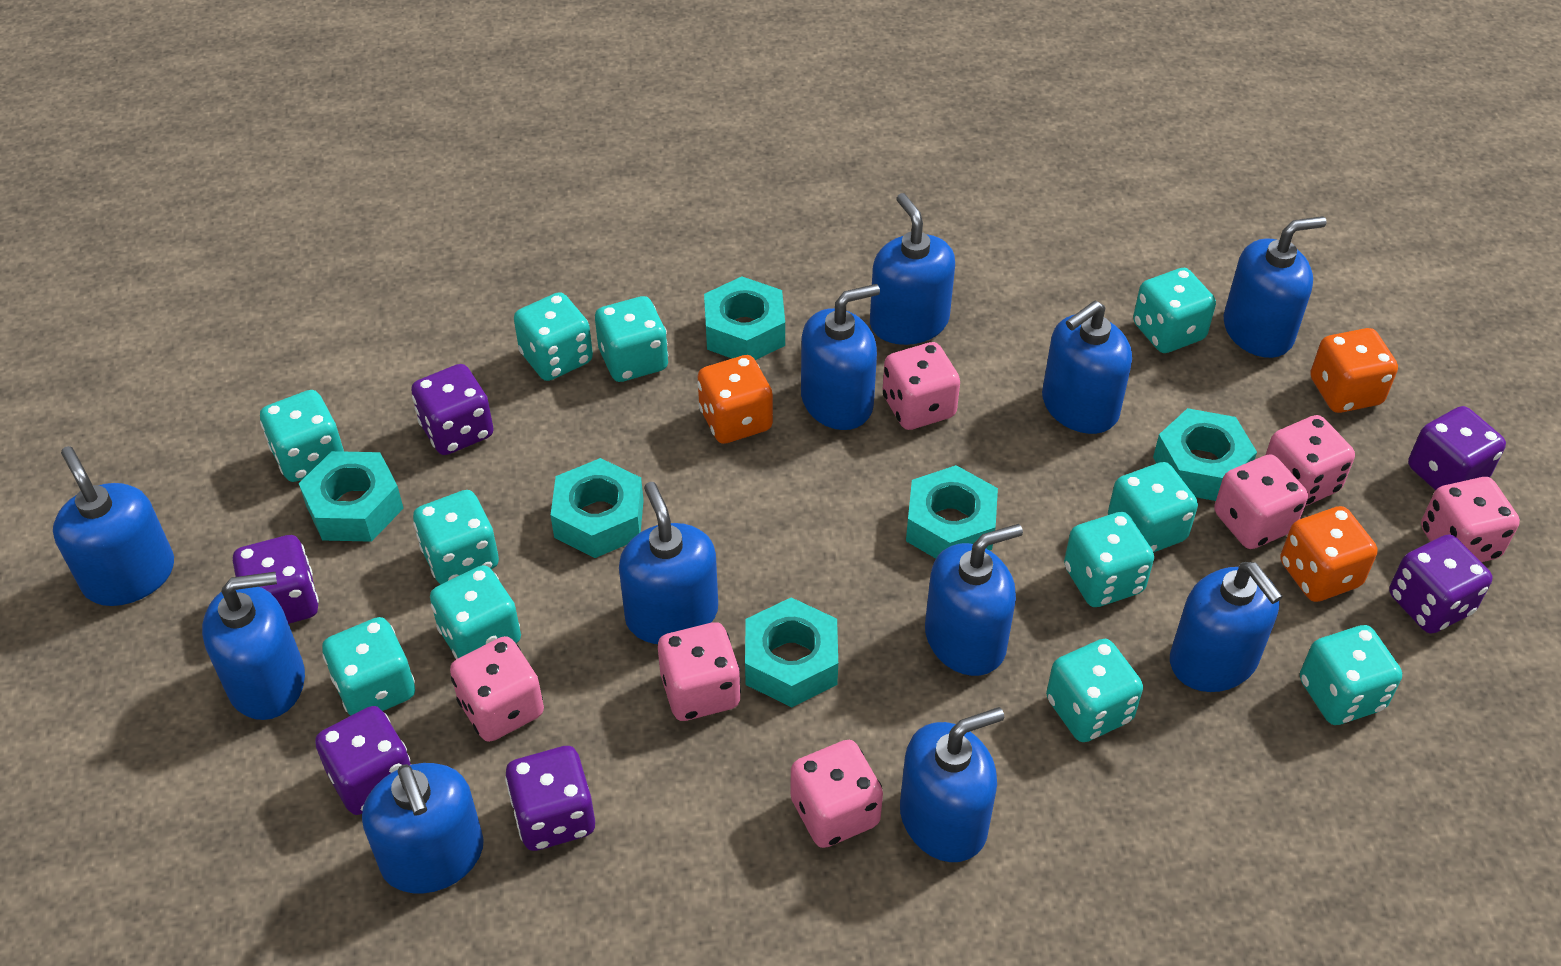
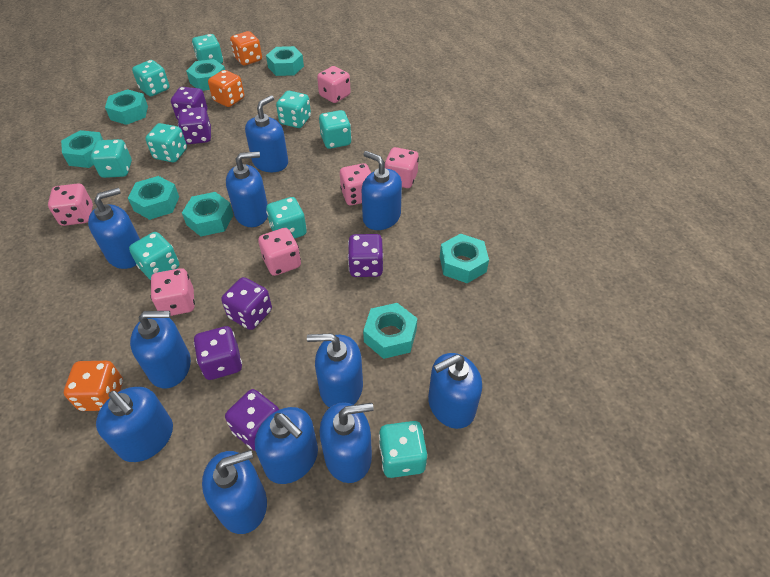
pink dice: 7 -> 6
turquoise dice: 11 -> 9
turquoise nut: 6 -> 8

